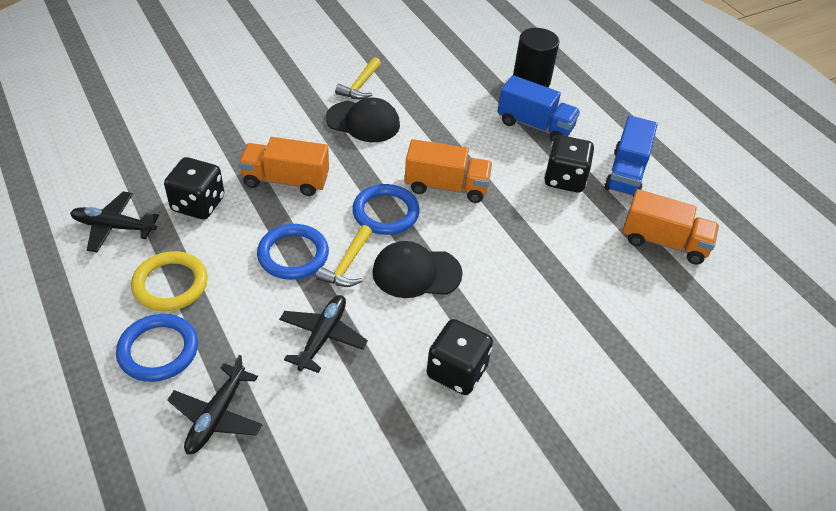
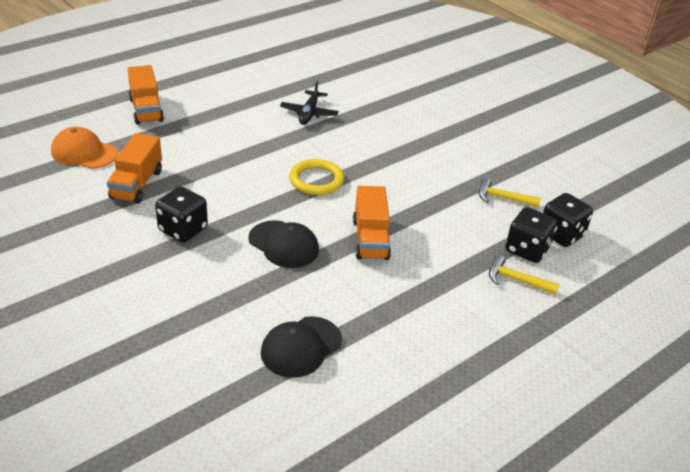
black cylinder: 1 -> 0
black plane: 3 -> 1
blue ring: 3 -> 0
blue truck: 2 -> 0
orange cap: 0 -> 1

